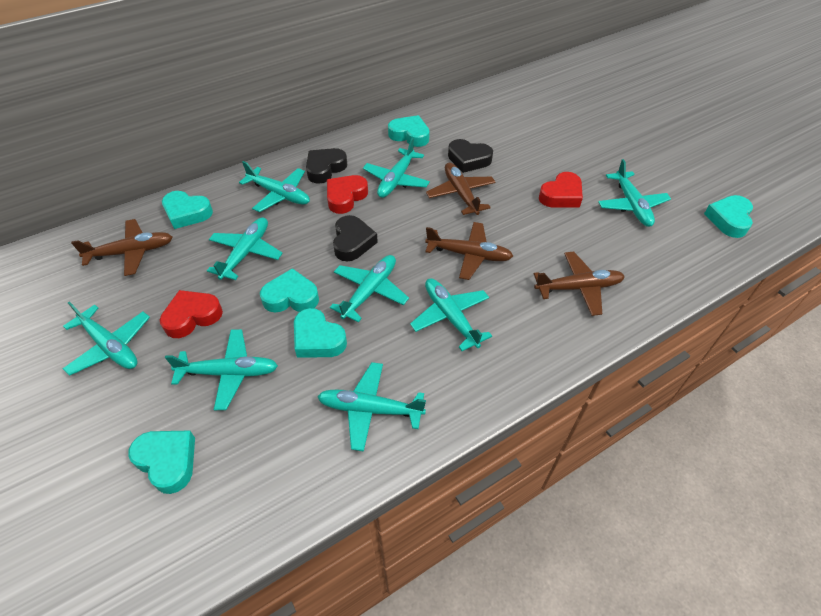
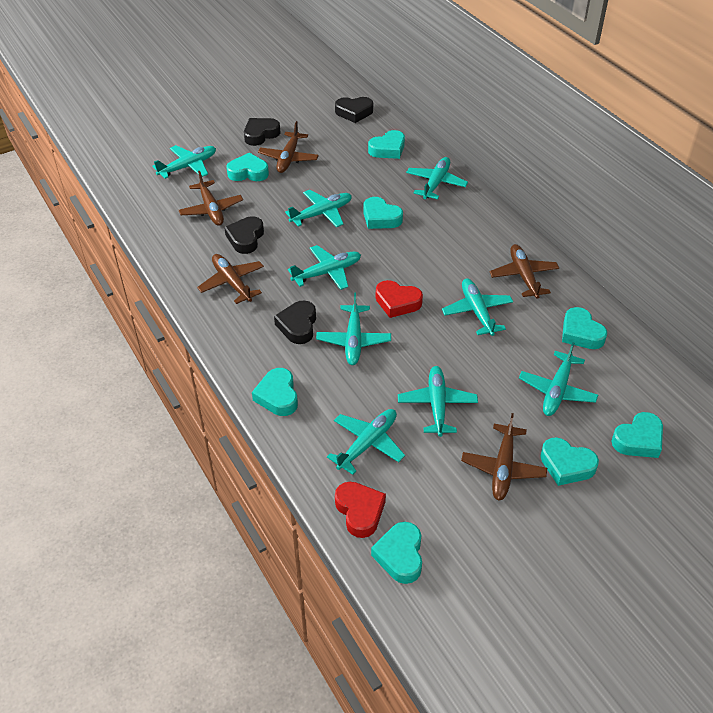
black heart: 3 -> 4
brown plane: 4 -> 5
red heart: 3 -> 2
turquoise heart: 6 -> 8

